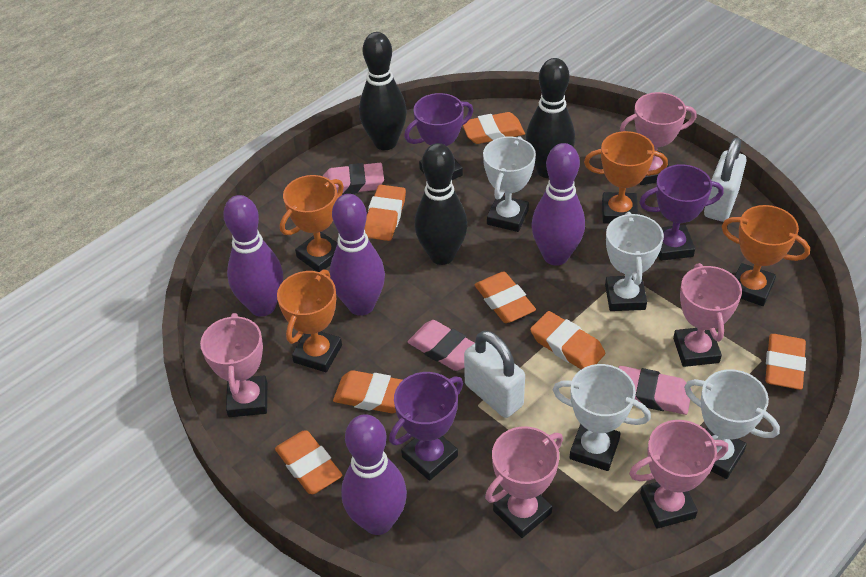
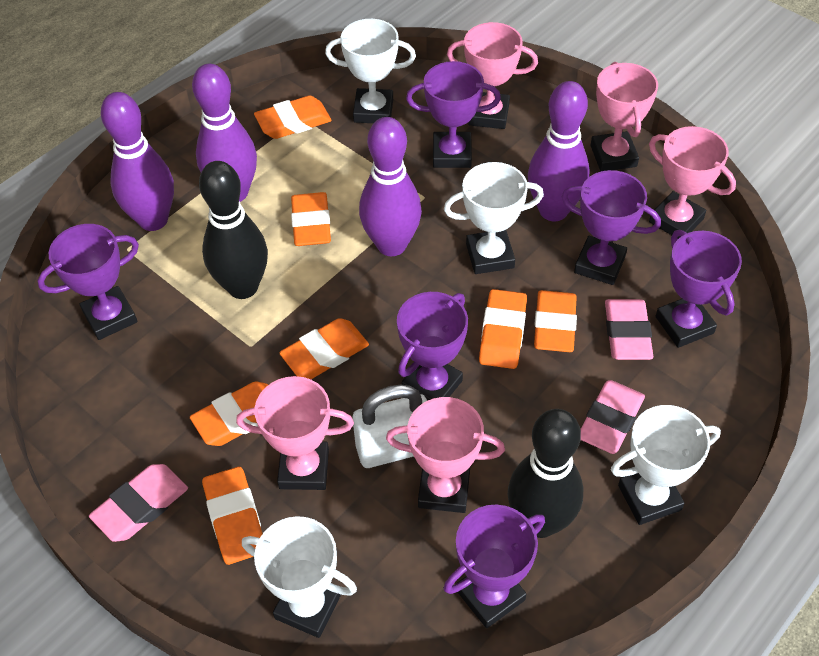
black bowling pin: 3 -> 2
orange trophy: 4 -> 0
purple trophy: 3 -> 6
white padlock: 2 -> 1

